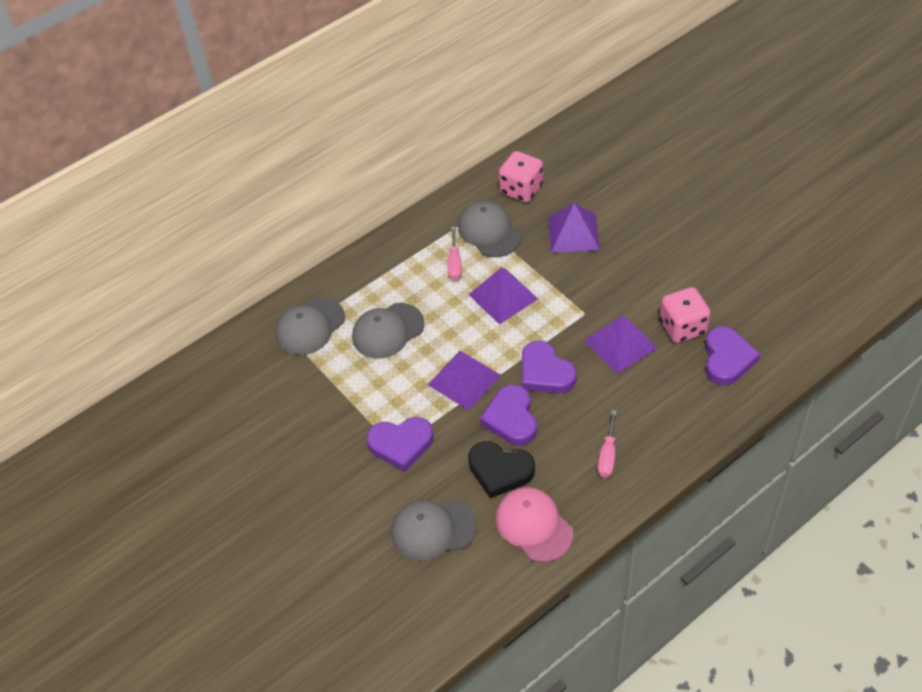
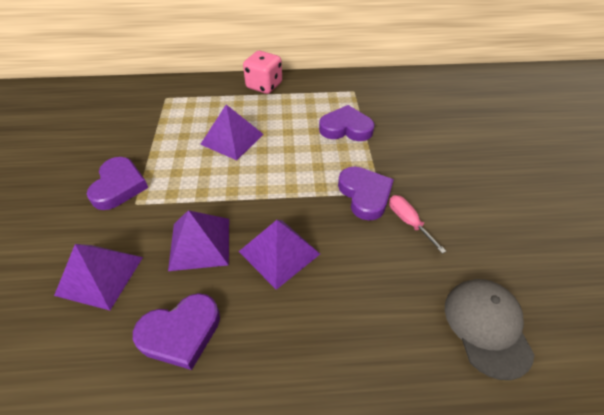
black heart: 1 -> 0
grey cap: 4 -> 1
pink cap: 1 -> 0
pink dice: 2 -> 1
pink screwdriver: 2 -> 1

